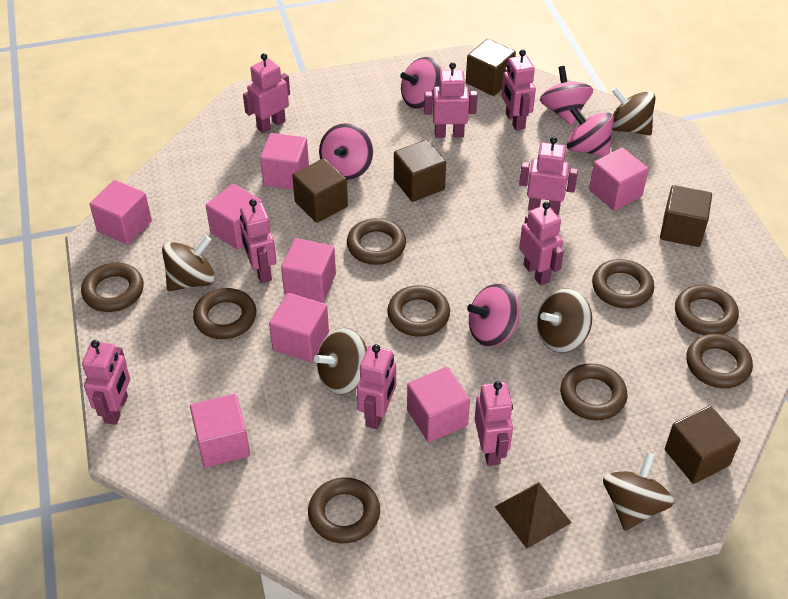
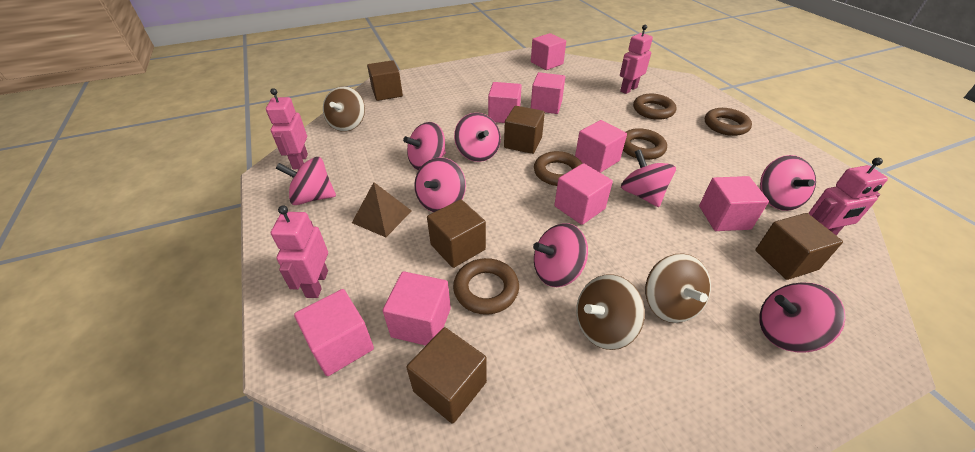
brown ring: 9 -> 5
brown spinning top: 5 -> 3
pink robot: 9 -> 4
pink spinning top: 5 -> 8

